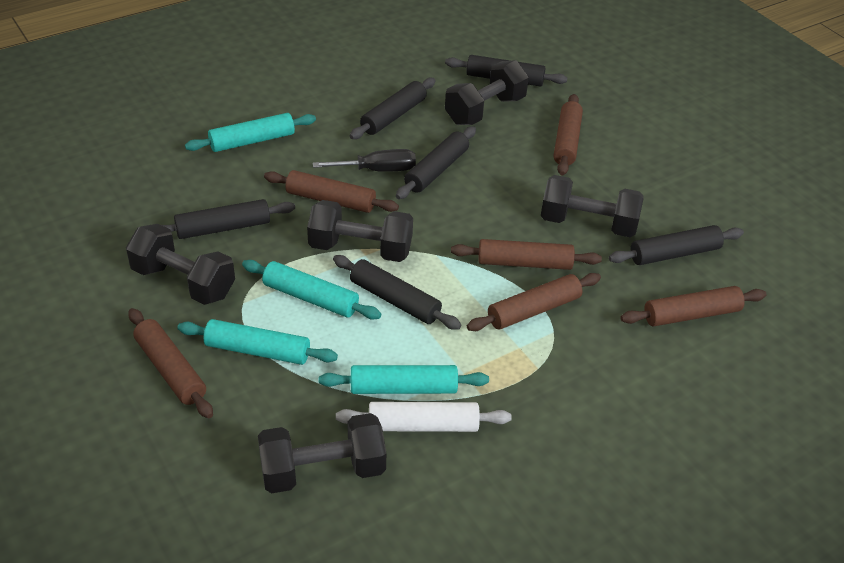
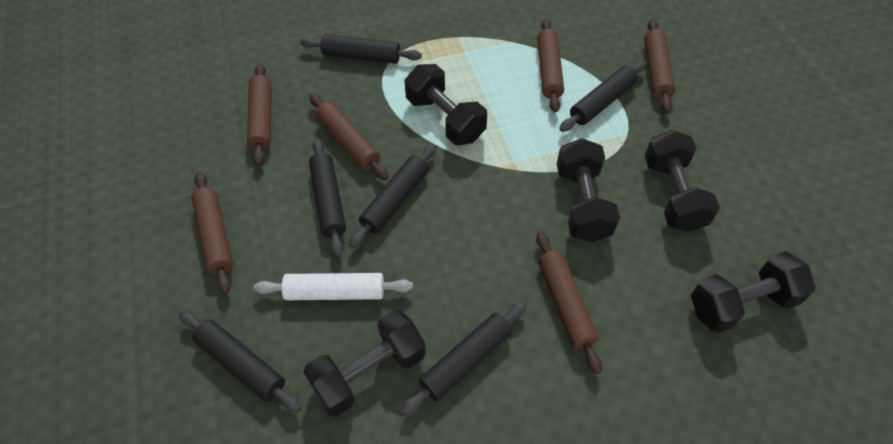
black screwdriver: 1 -> 0
turquoise rolling pin: 4 -> 0

